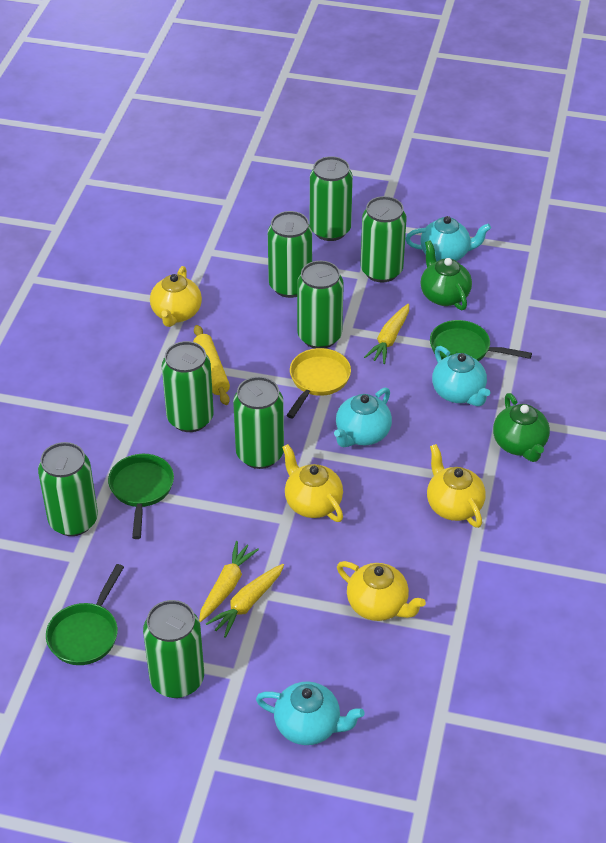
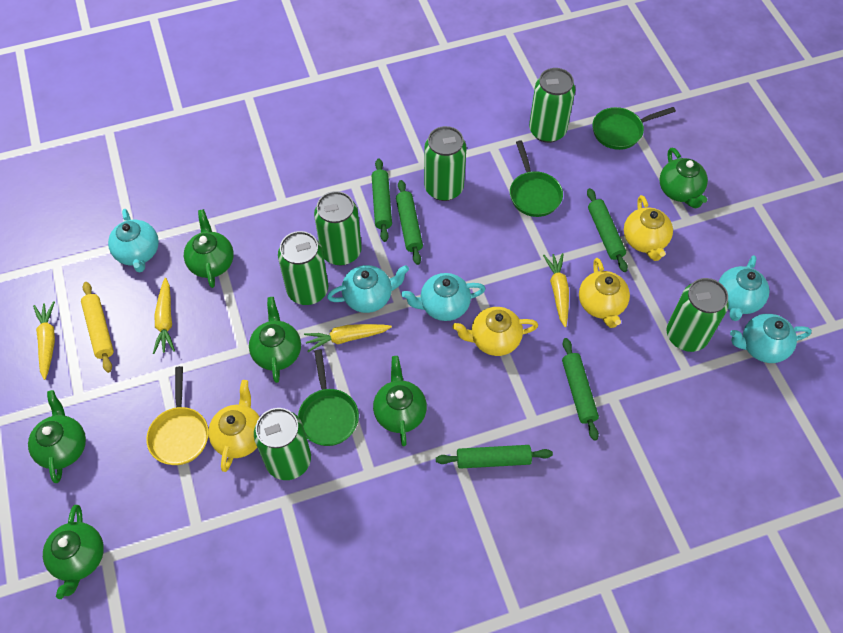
green can: 8 -> 6
green rolling pin: 0 -> 5
green teapot: 2 -> 6
turquoise teapot: 4 -> 5
yellow carrot: 3 -> 4

